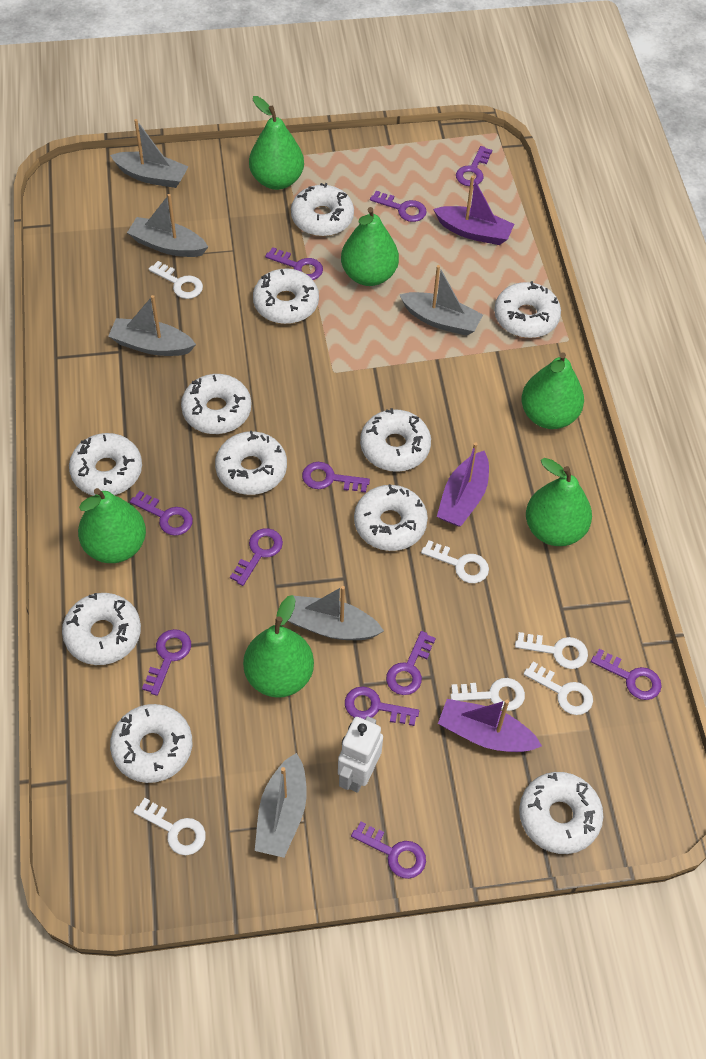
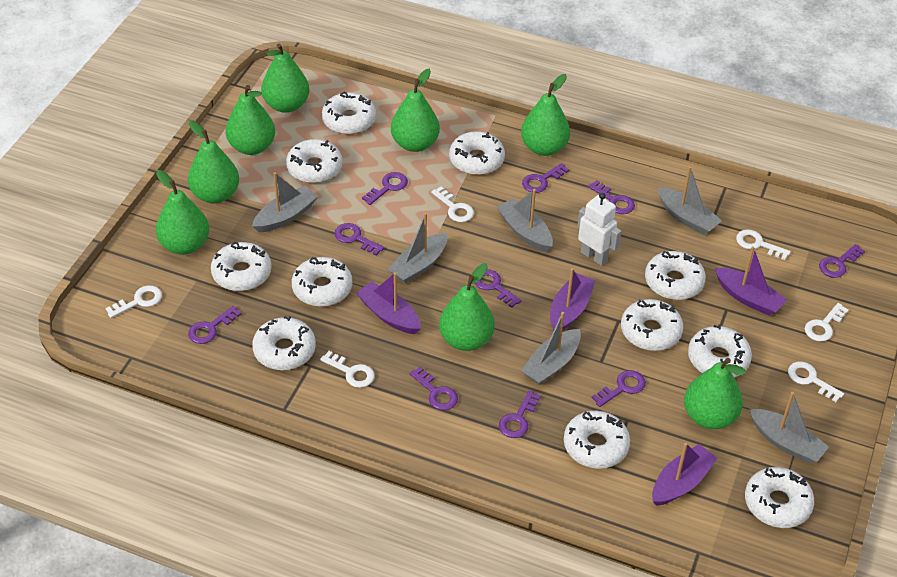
green pear: 6 -> 8
purple boat: 3 -> 4
purple key: 11 -> 10

